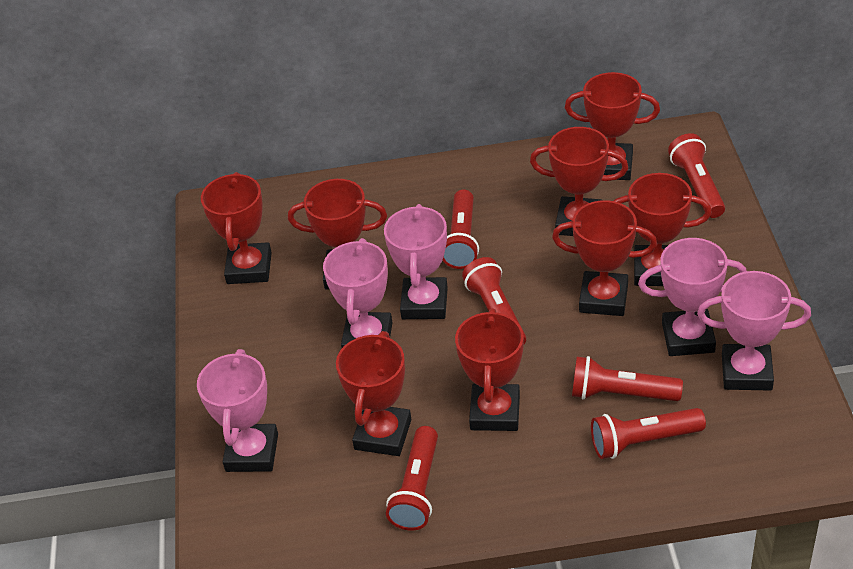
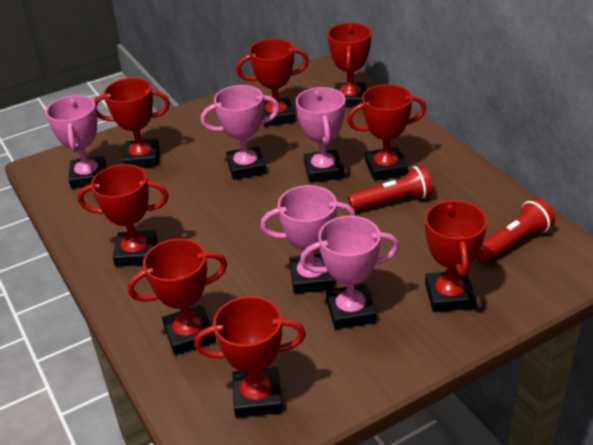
red flashlight: 6 -> 2

